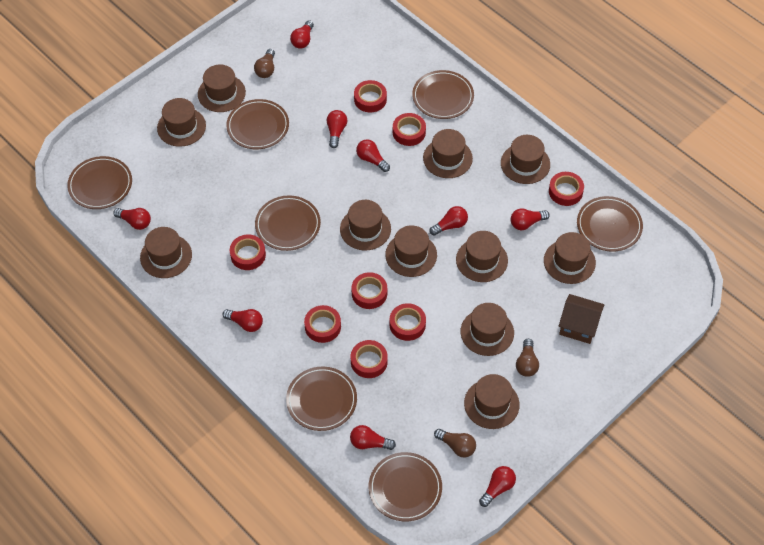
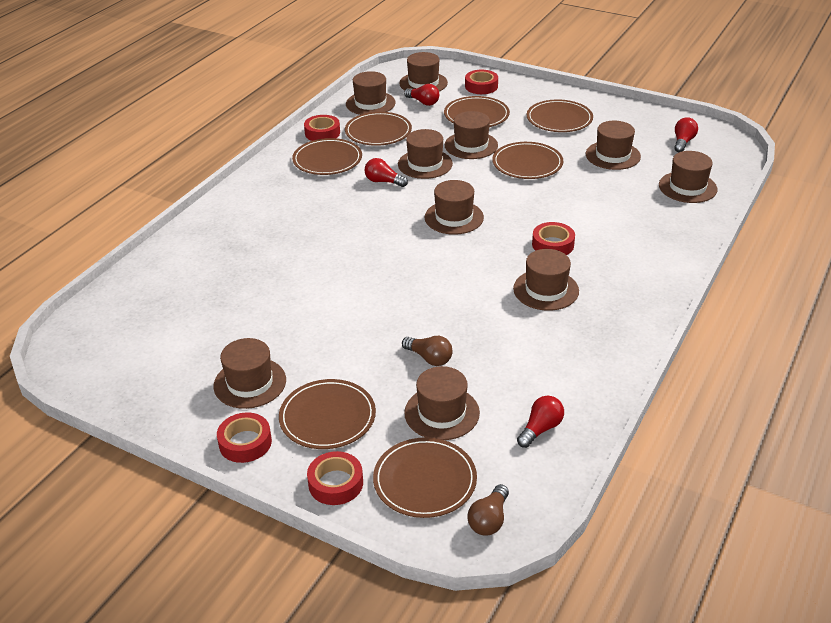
brown hat: 11 -> 10
brown house: 1 -> 0
brown light bulb: 3 -> 2
red light bulb: 9 -> 4
red tape: 8 -> 5

